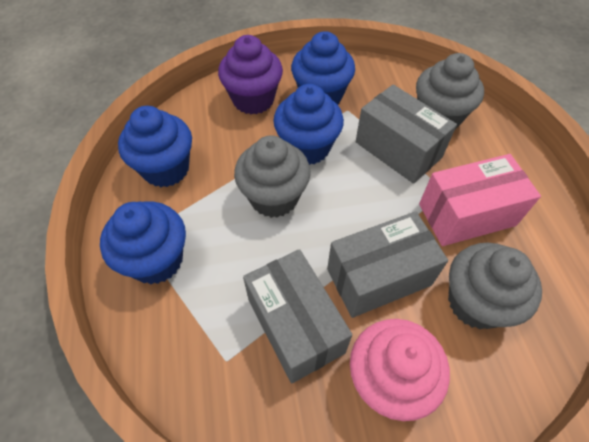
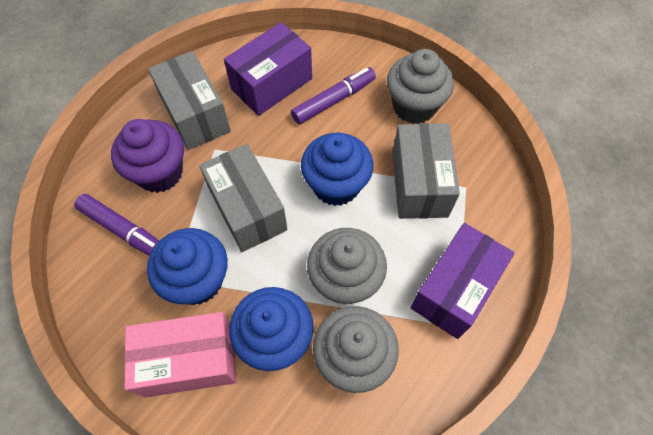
blue cupcake: 4 -> 3
pink cupcake: 1 -> 0
purple box: 0 -> 2
purple marker: 0 -> 2

